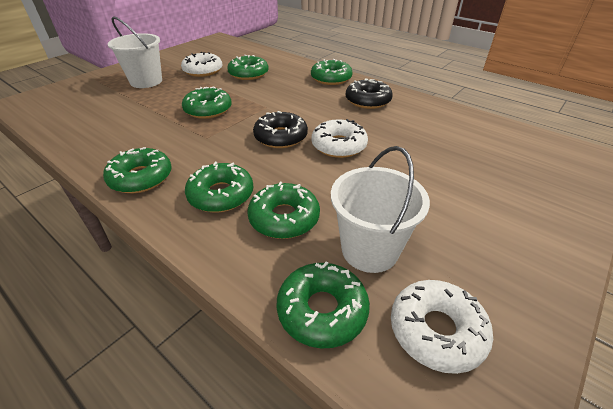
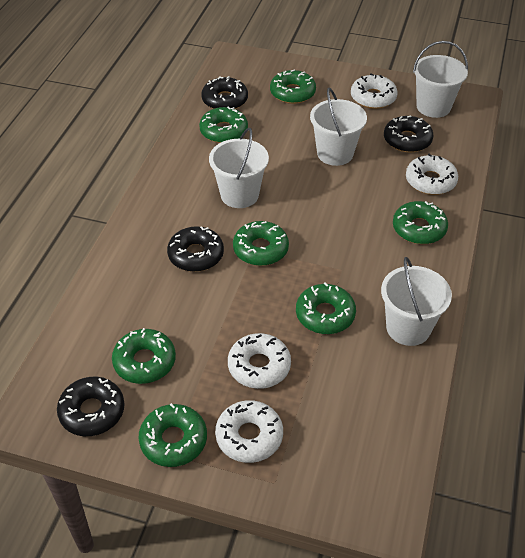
black donut: 2 -> 4
white bucket: 2 -> 4
white donut: 3 -> 4

